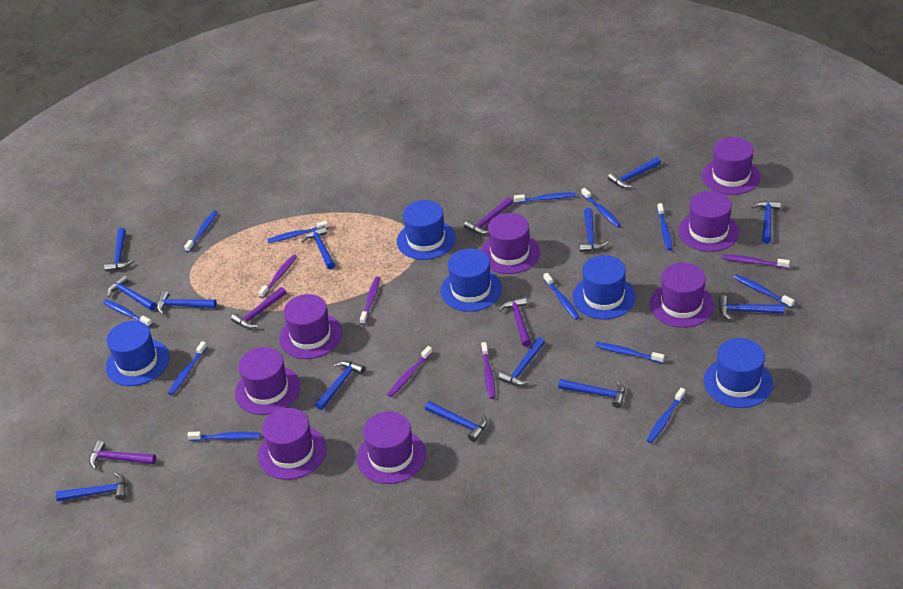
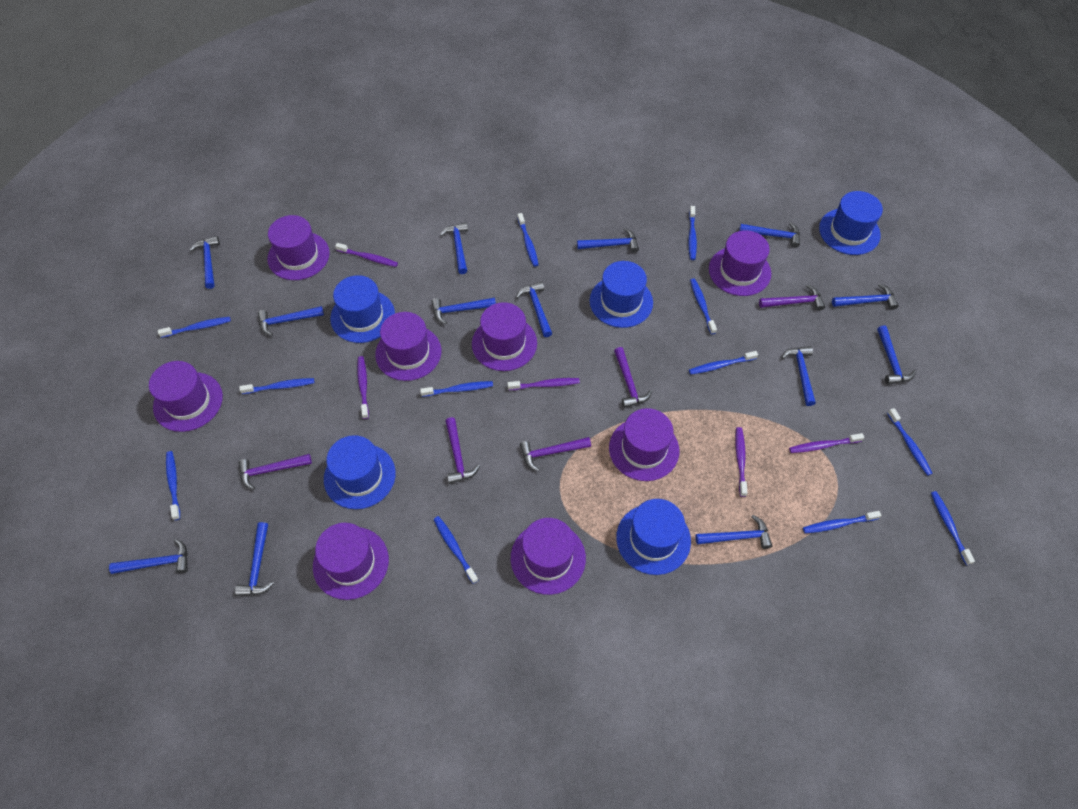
purple hammer: 4 -> 5

